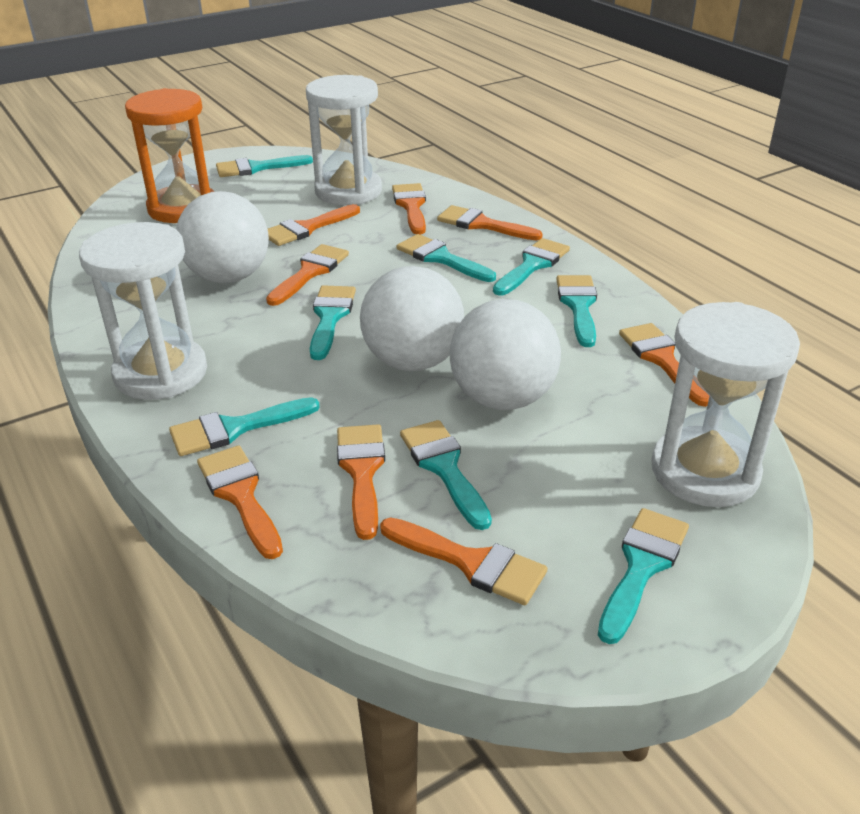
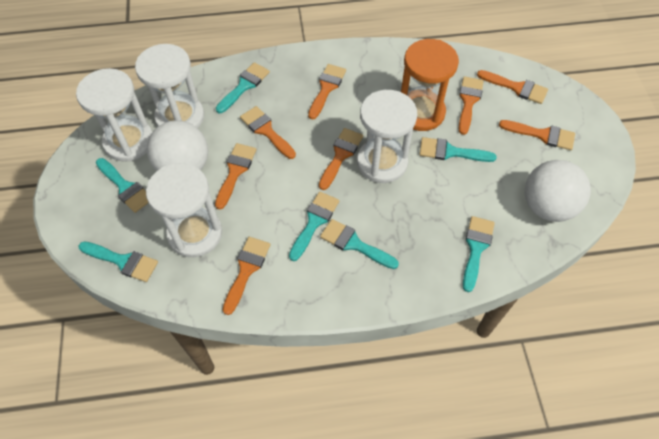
turquoise brush: 8 -> 7
white ball: 3 -> 2
white hourglass: 3 -> 4

